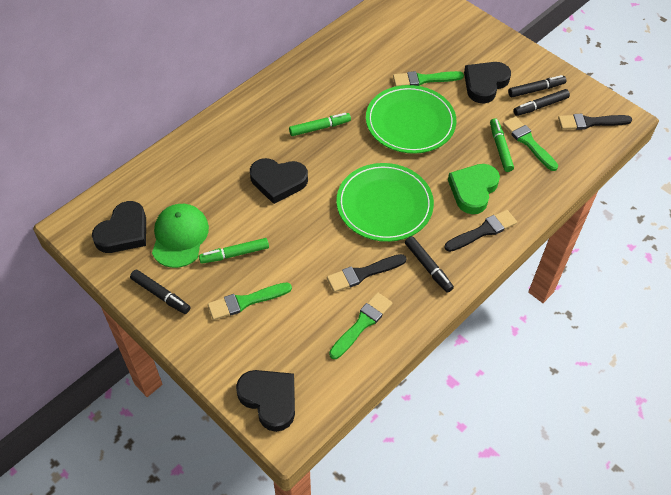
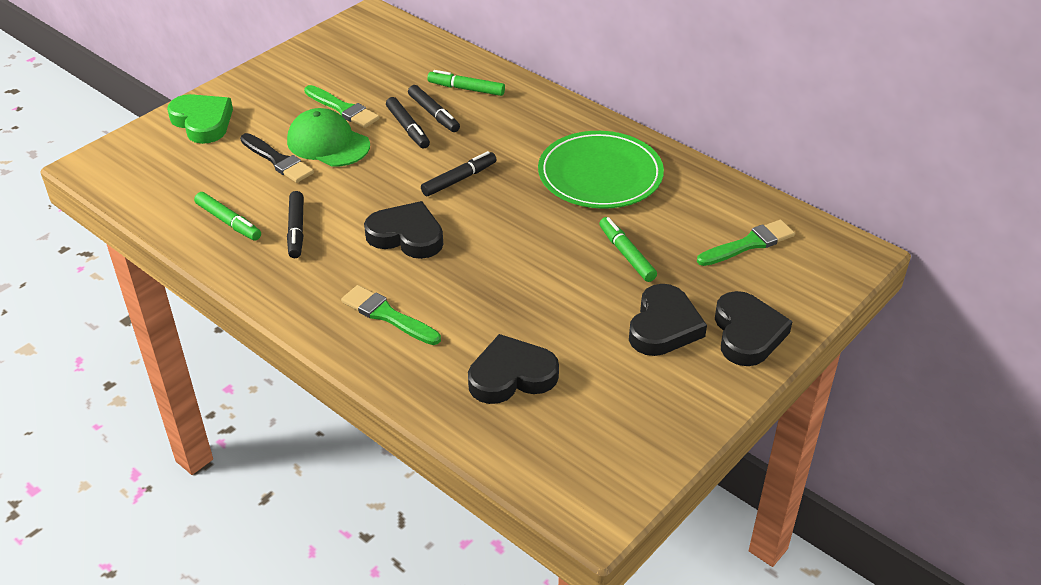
black brush: 3 -> 1
green brush: 4 -> 3
green plate: 2 -> 1

